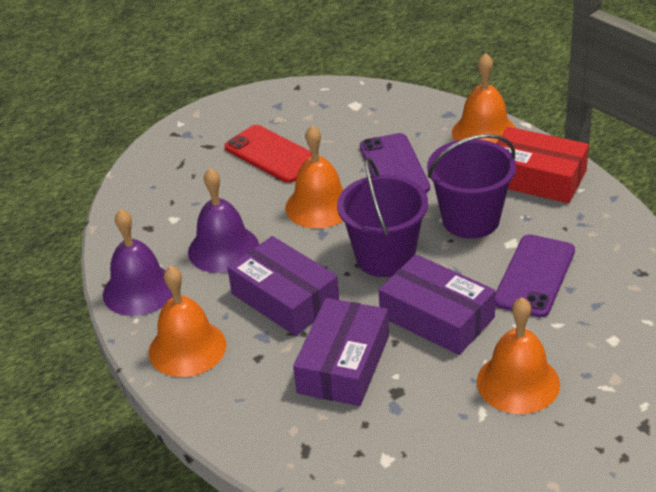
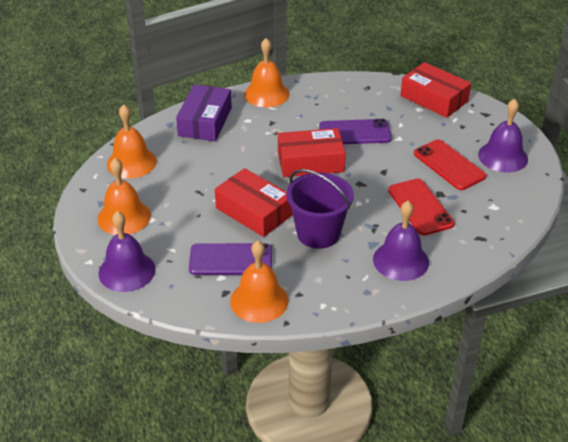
purple bell: 2 -> 3
purple box: 3 -> 1
purple bucket: 2 -> 1
red box: 1 -> 3
red phone: 1 -> 2

